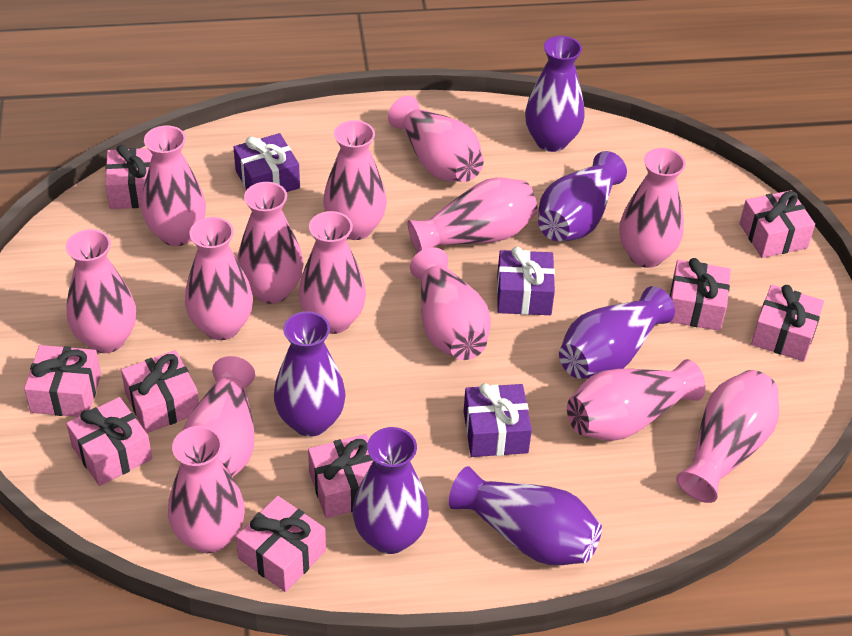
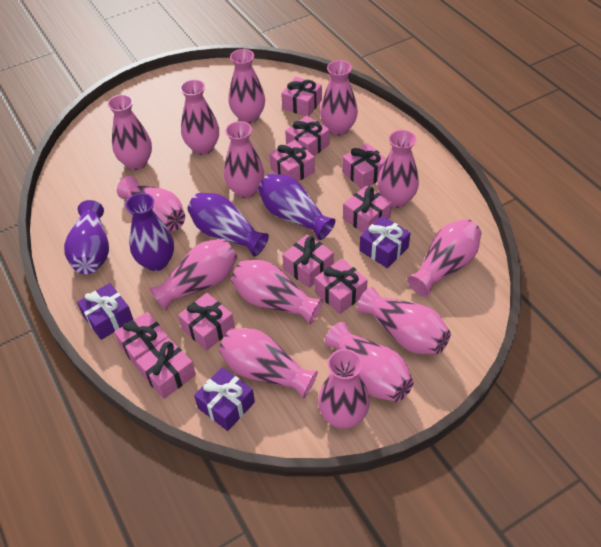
pink gift: 9 -> 10
purple vase: 6 -> 4

